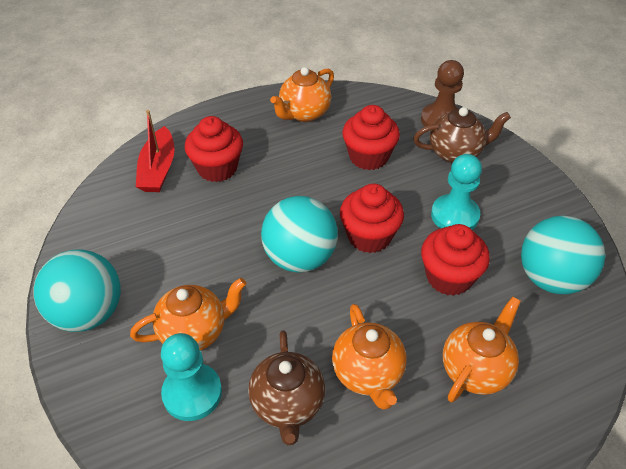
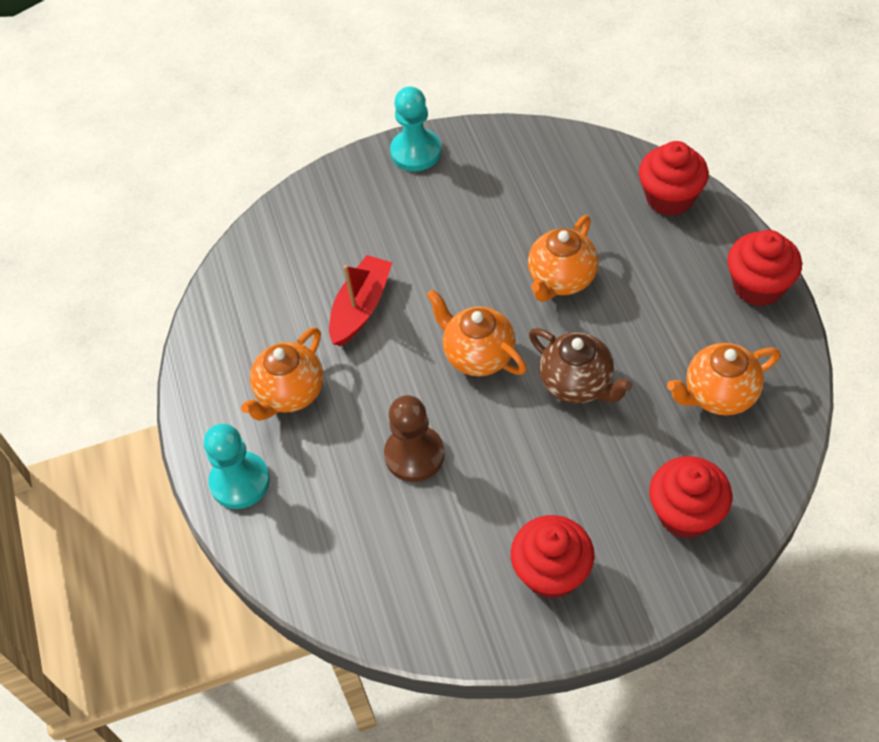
brown teapot: 2 -> 1
turquoise ball: 3 -> 0

